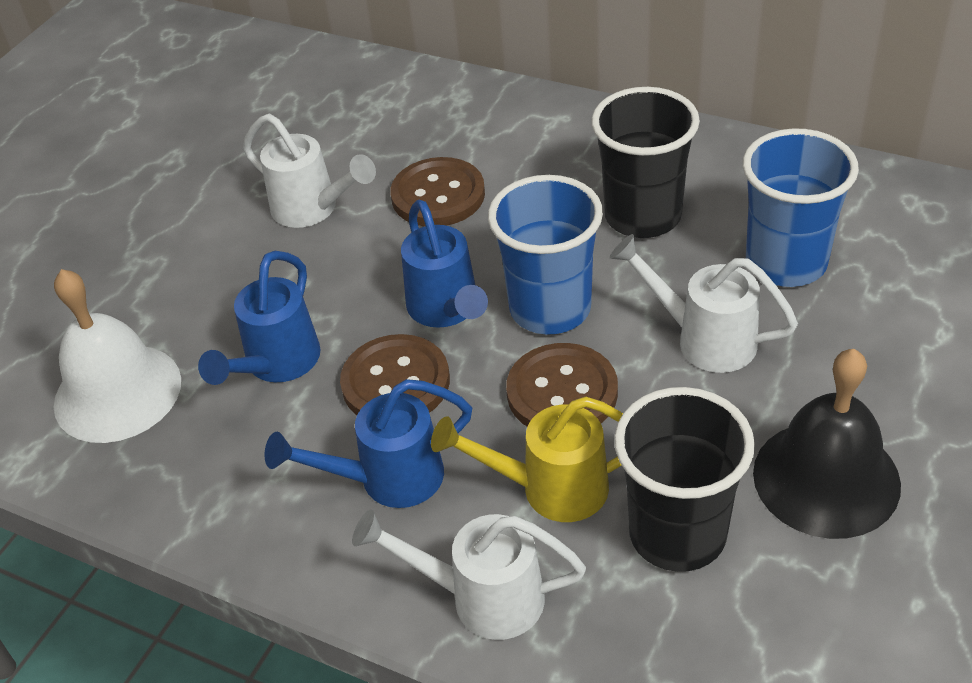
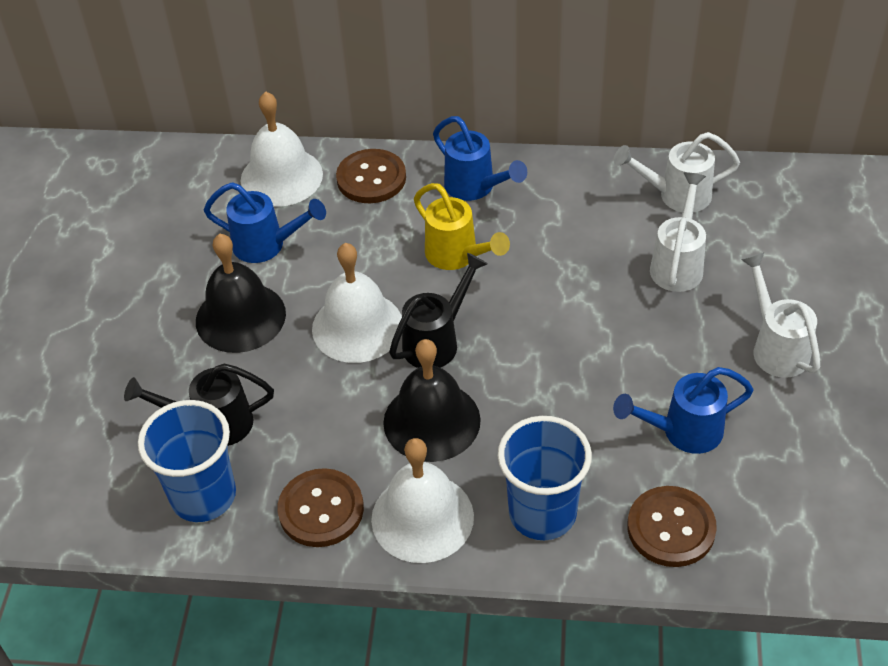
black bell: 1 -> 2
black cup: 2 -> 0
black watering can: 0 -> 2
white bell: 1 -> 3

